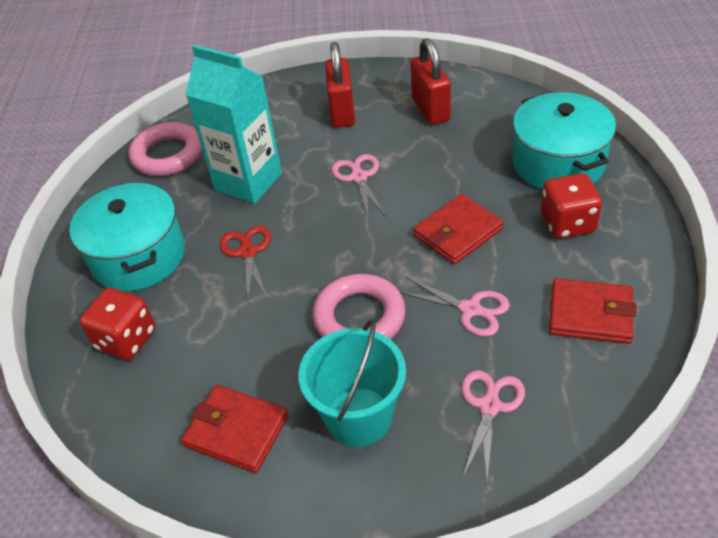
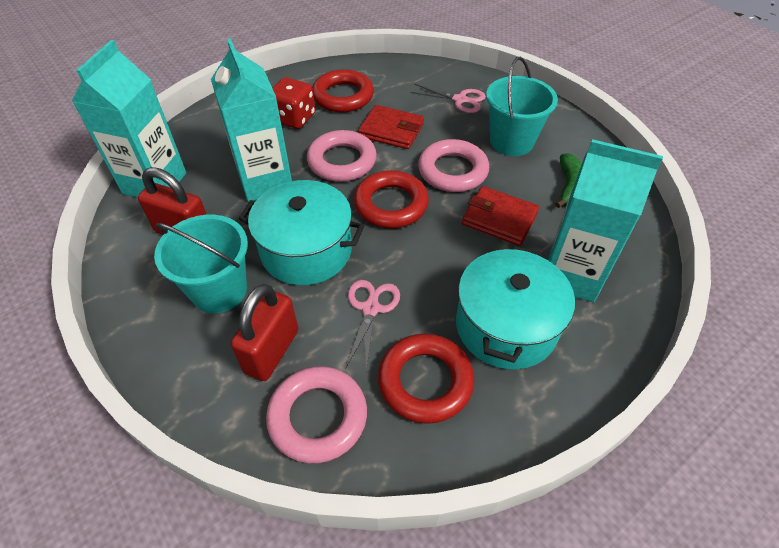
green banana: 0 -> 1
pink ring: 2 -> 3
pink scissors: 3 -> 2
red dice: 2 -> 1
red ring: 0 -> 3
red scissors: 1 -> 0
red wallet: 3 -> 2
turquoise bucket: 1 -> 2
turquoise carton: 1 -> 3

